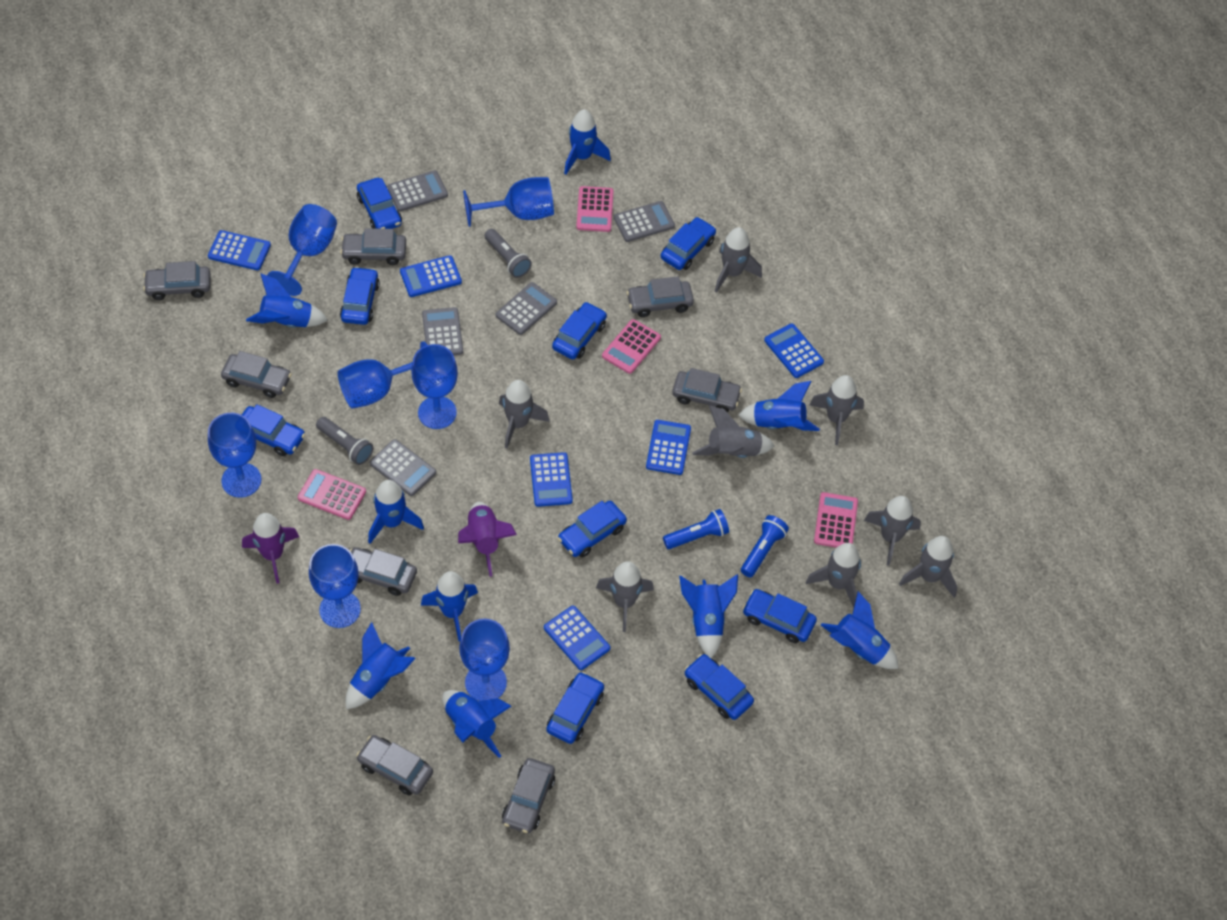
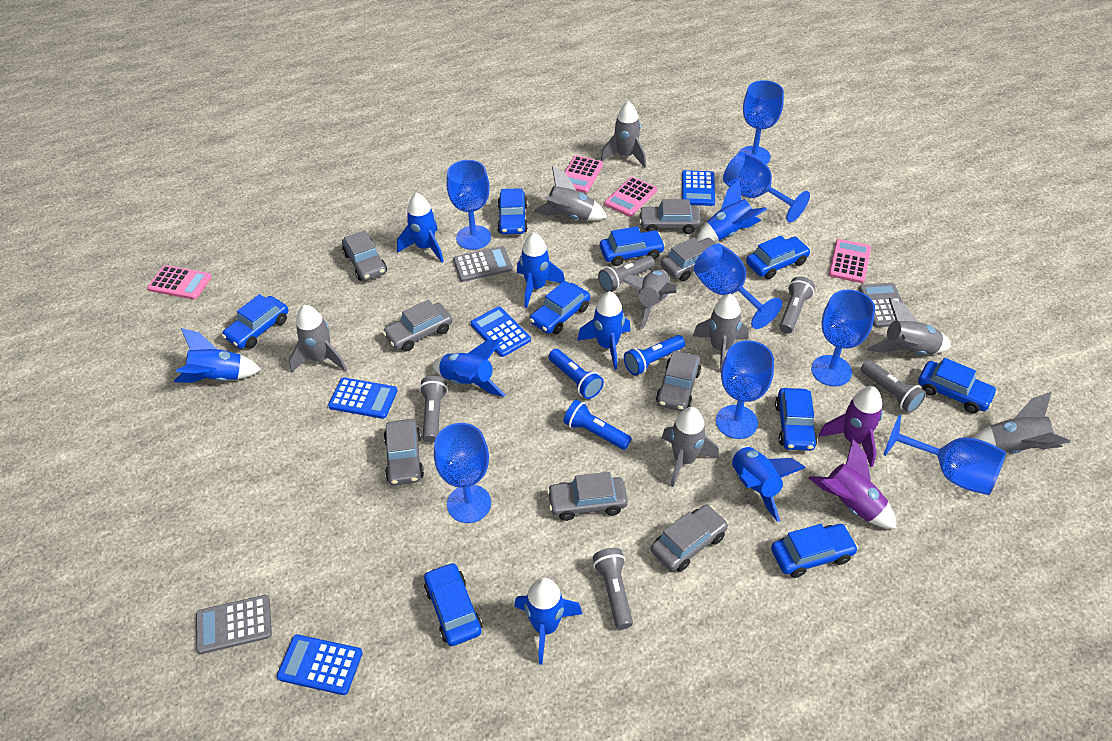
blue calculator: 6 -> 4
blue flashlight: 2 -> 3
blue goblet: 7 -> 8
blue rocket: 9 -> 8
grey calculator: 5 -> 3
grey flashlight: 2 -> 5

